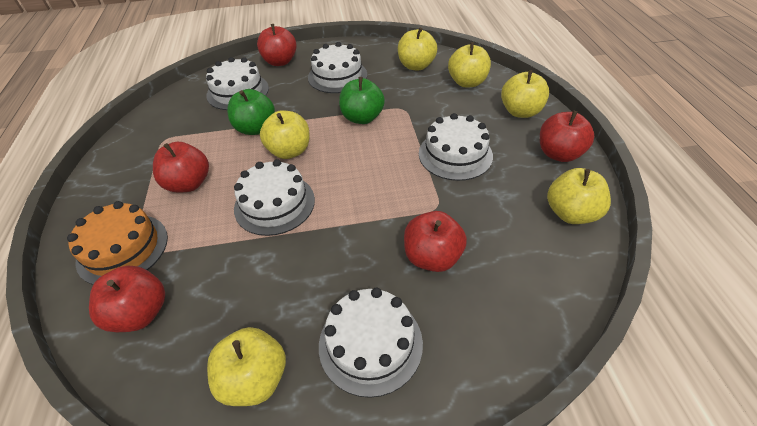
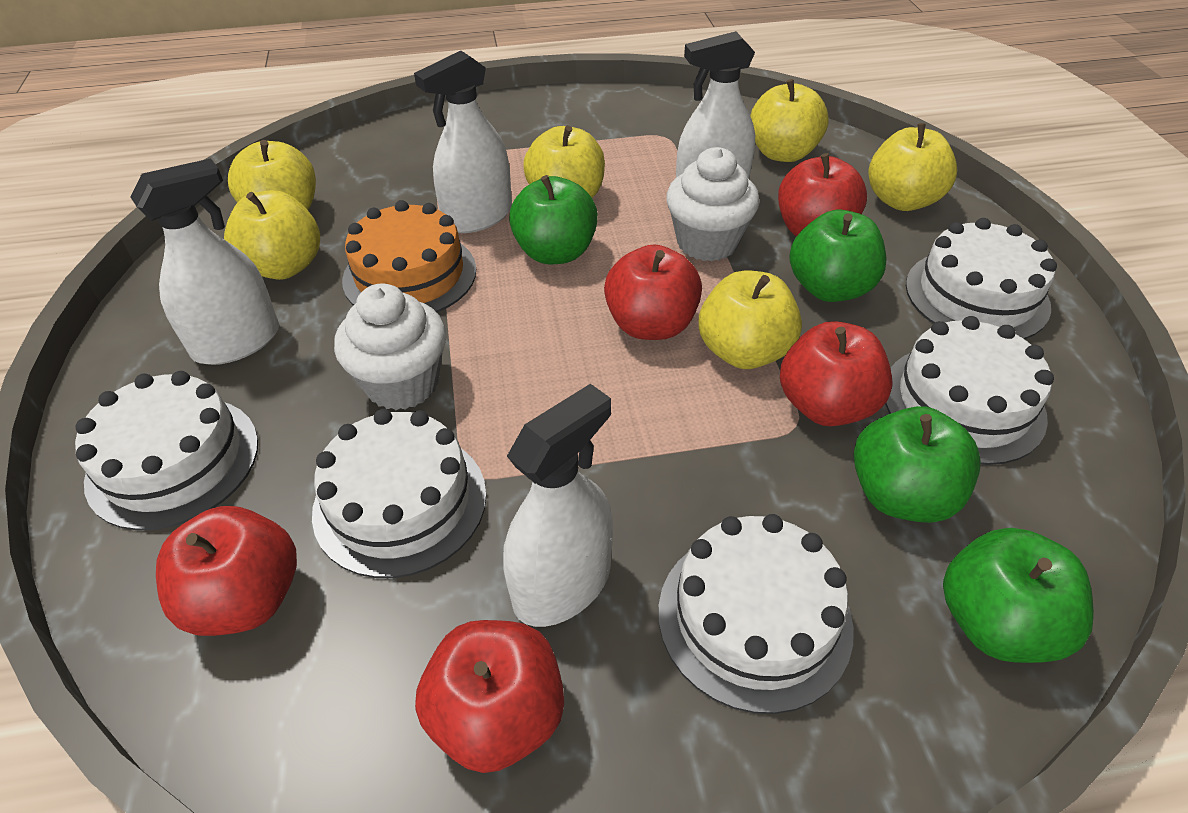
green apple: 2 -> 4
white cupcake: 0 -> 2
white spray bottle: 0 -> 4

